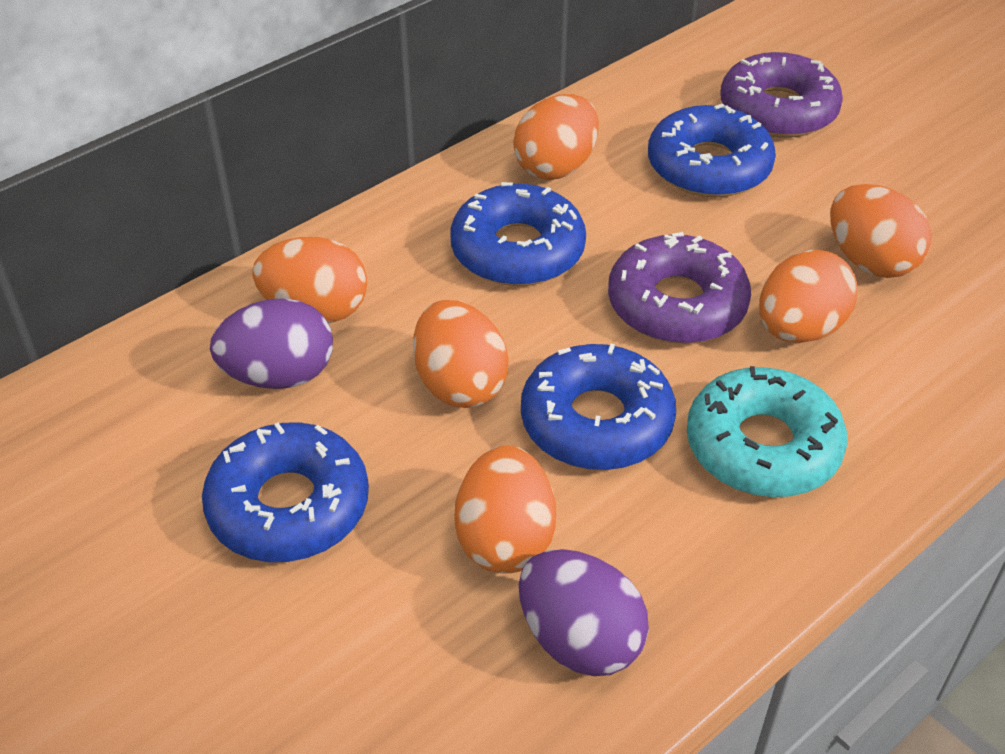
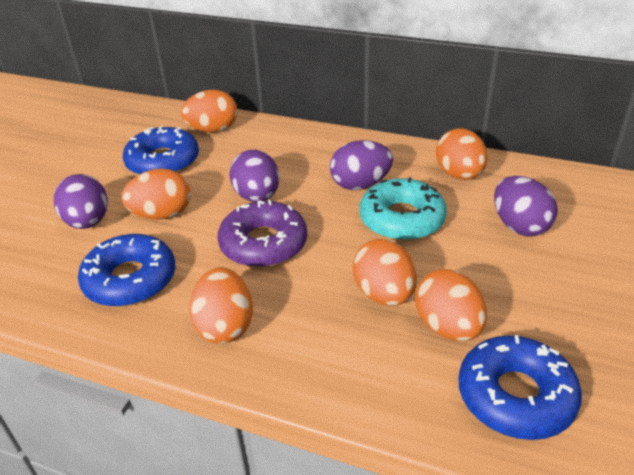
blue donut: 4 -> 3
purple donut: 2 -> 1
purple egg: 2 -> 4

